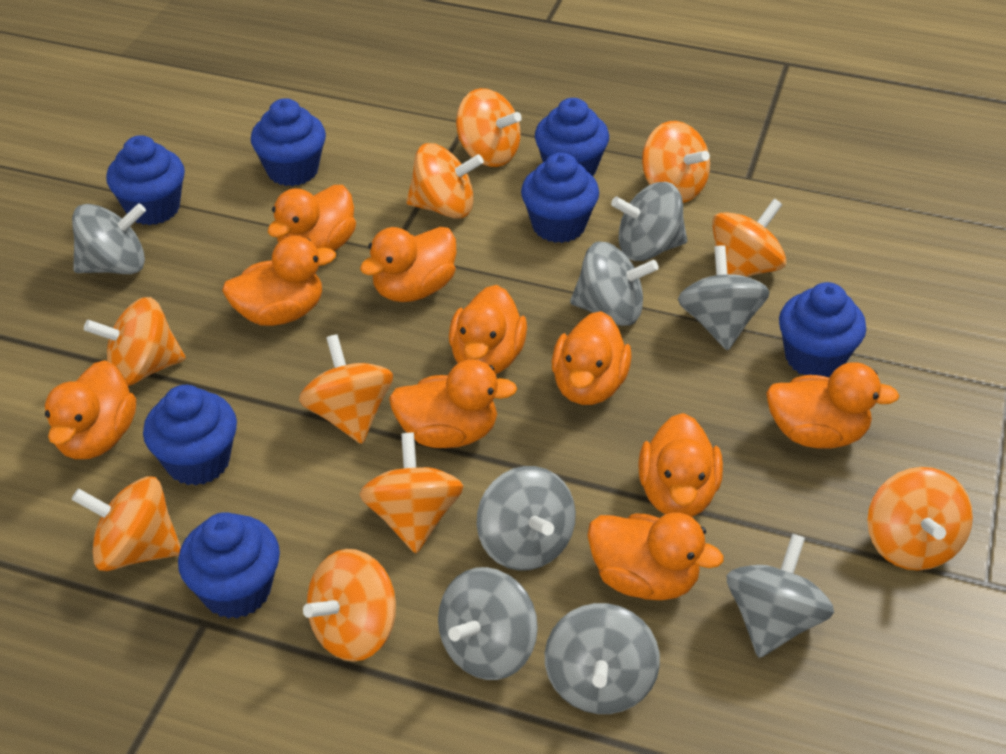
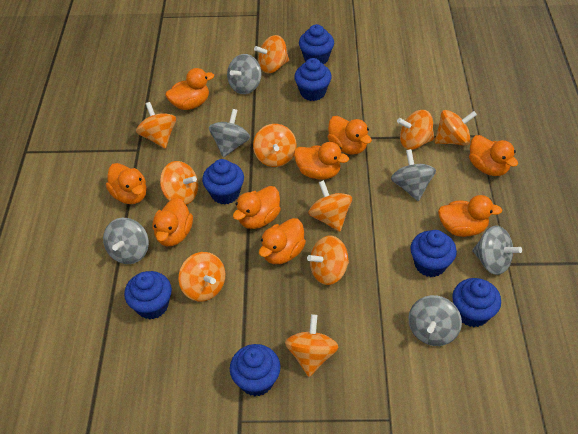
grey spinning top: 8 -> 6
orange duck: 10 -> 9

